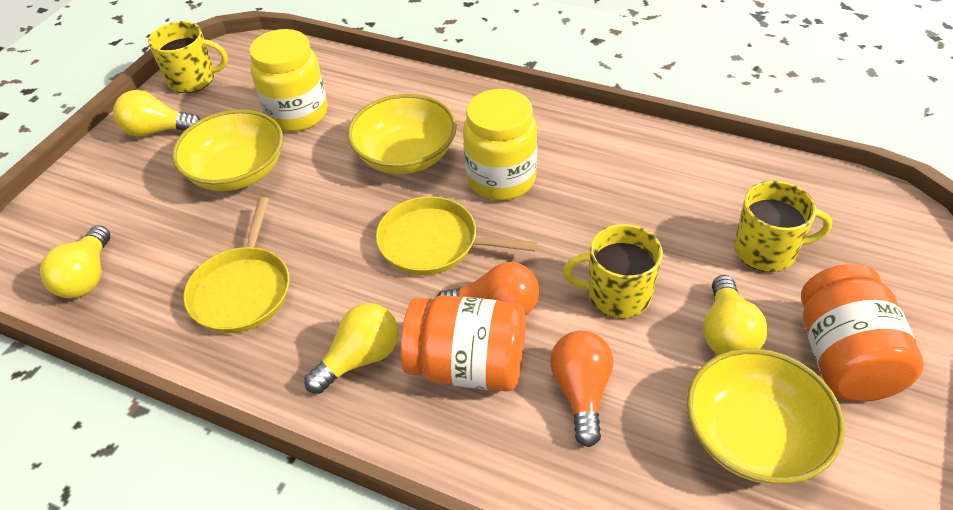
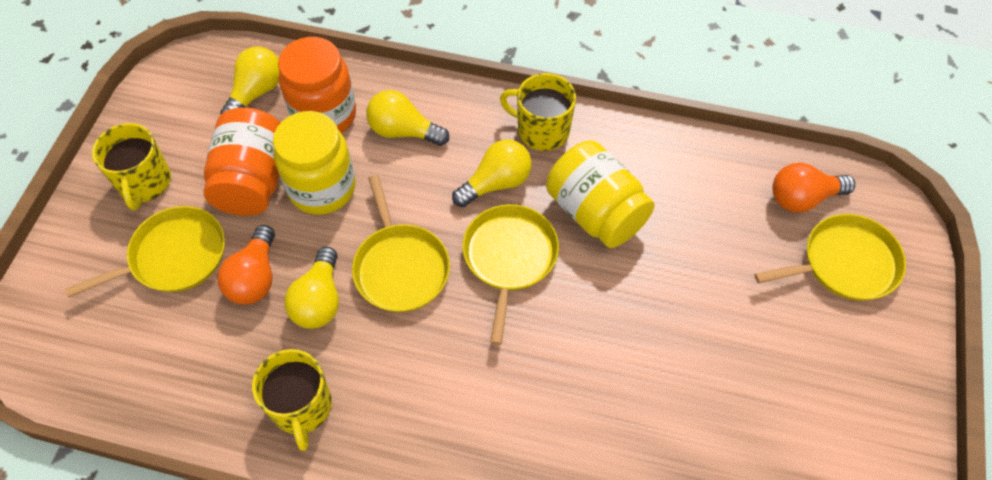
yellow bowl: 3 -> 0
yellow pan: 2 -> 4

